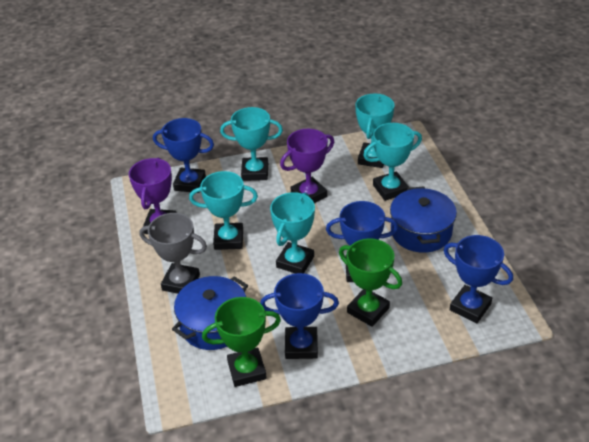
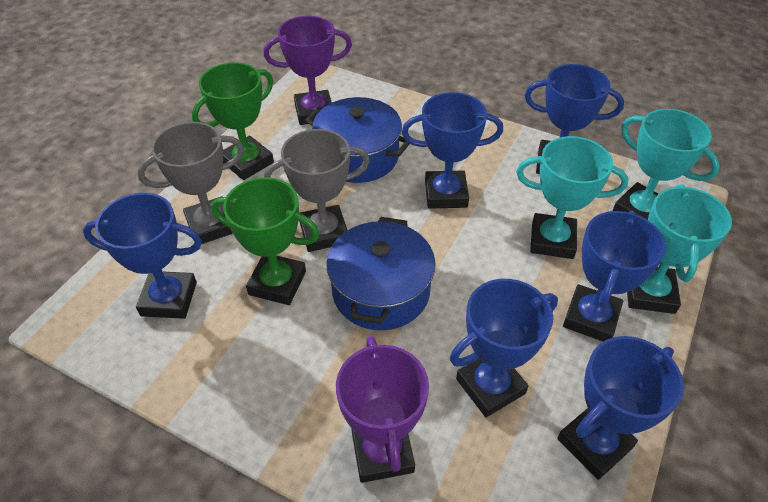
blue trophy: 4 -> 6
grey trophy: 1 -> 2
turquoise trophy: 5 -> 3

